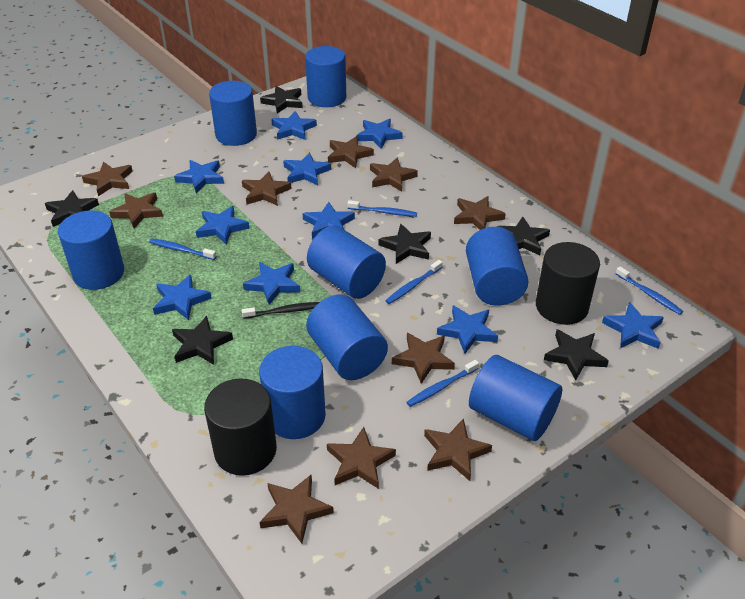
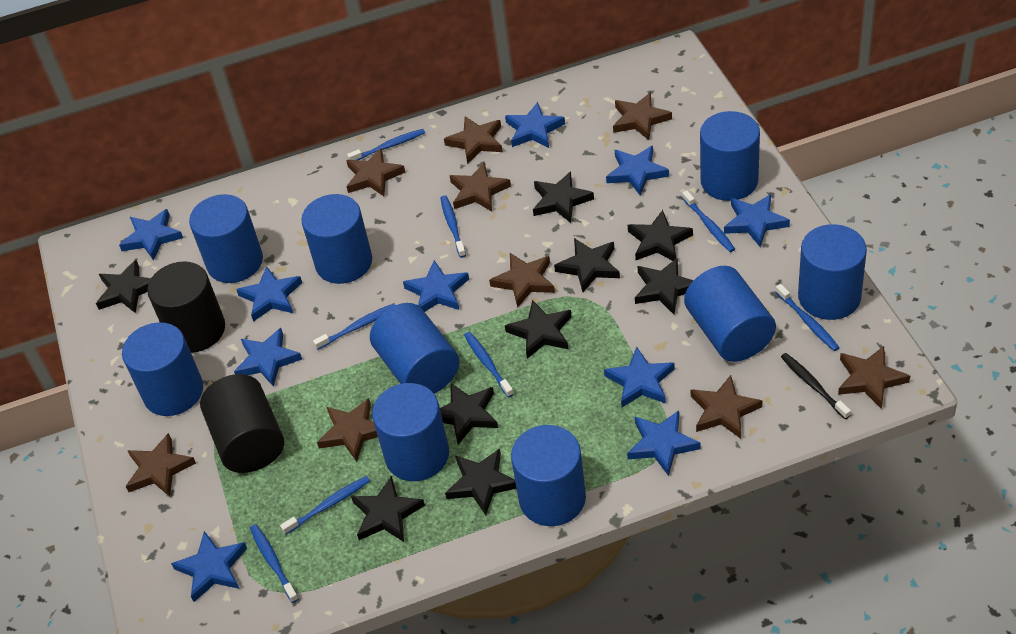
black star: 6 -> 9
blue cylinder: 8 -> 9
blue toothbrush: 5 -> 8
brown star: 10 -> 9

